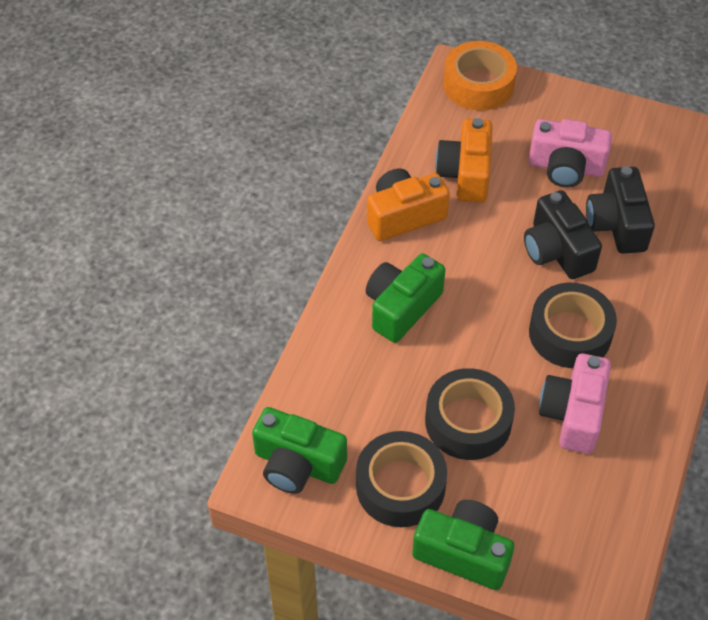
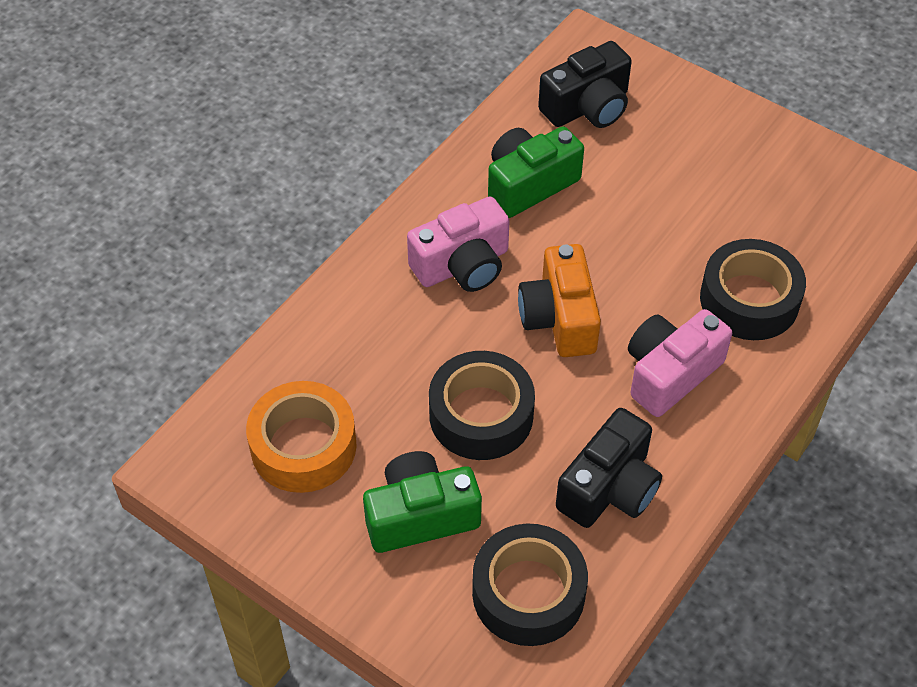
green camera: 3 -> 2
orange camera: 2 -> 1

